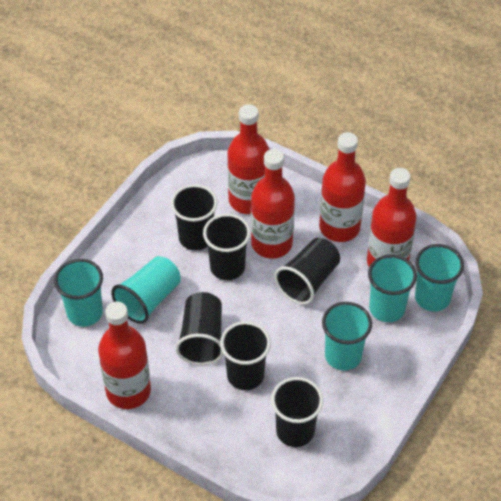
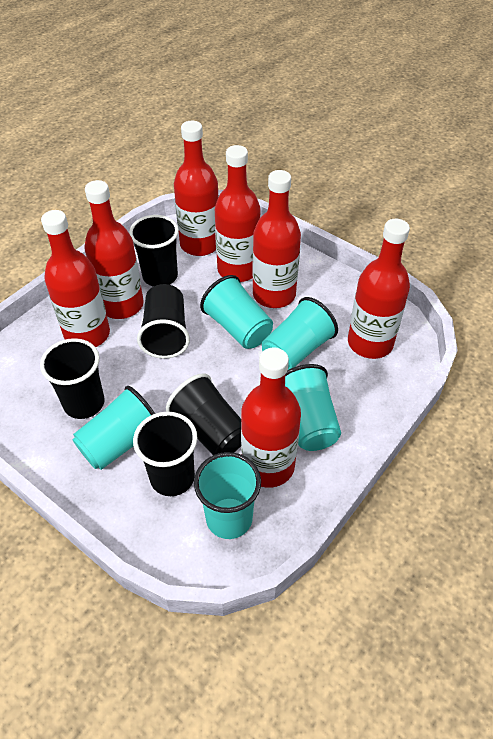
black cup: 6 -> 5
red bottle: 5 -> 7

